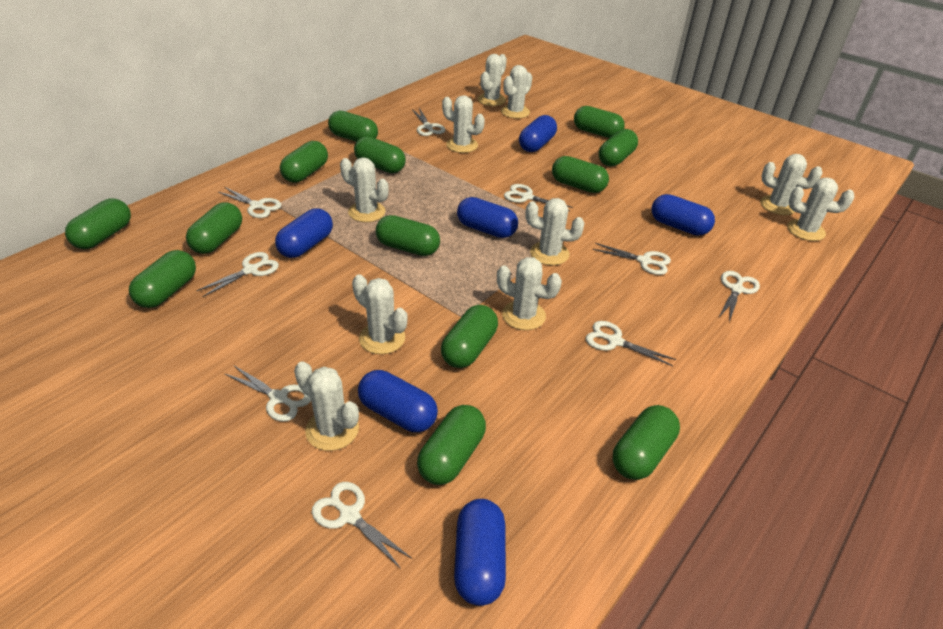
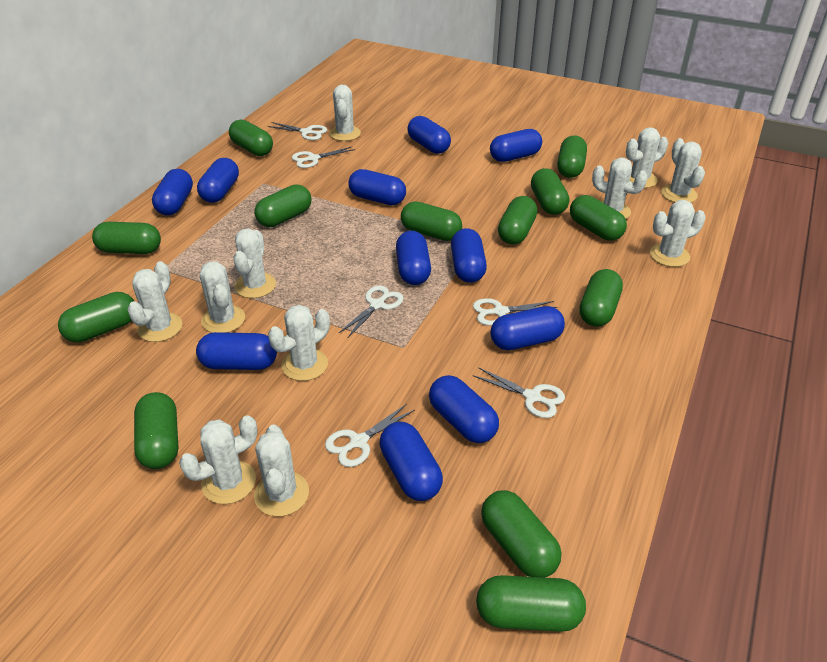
blue capsule: 6 -> 11
white cactus: 10 -> 11
white scissors: 9 -> 6

